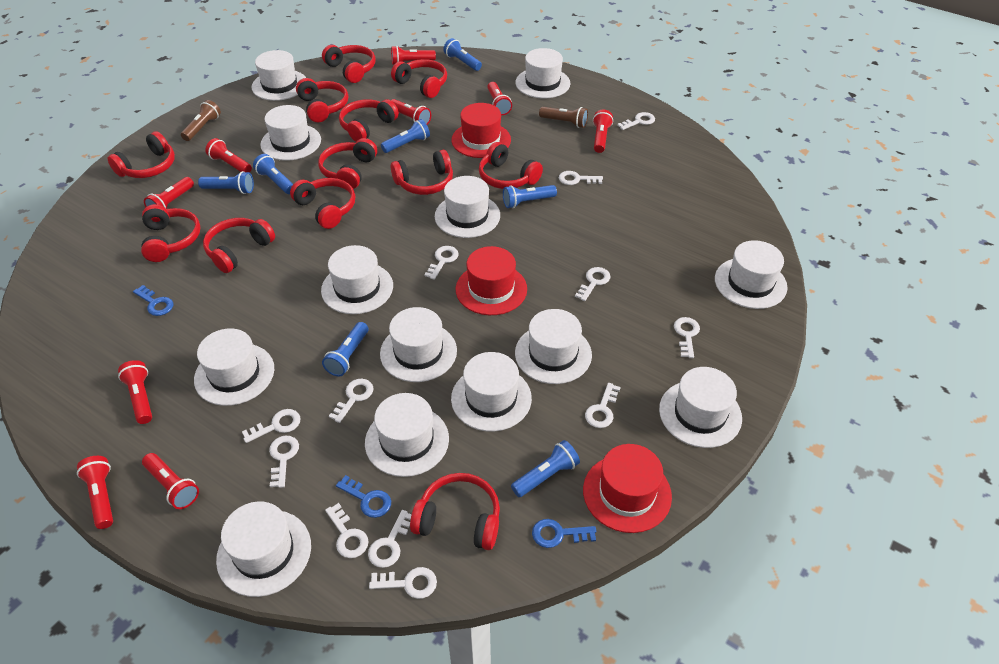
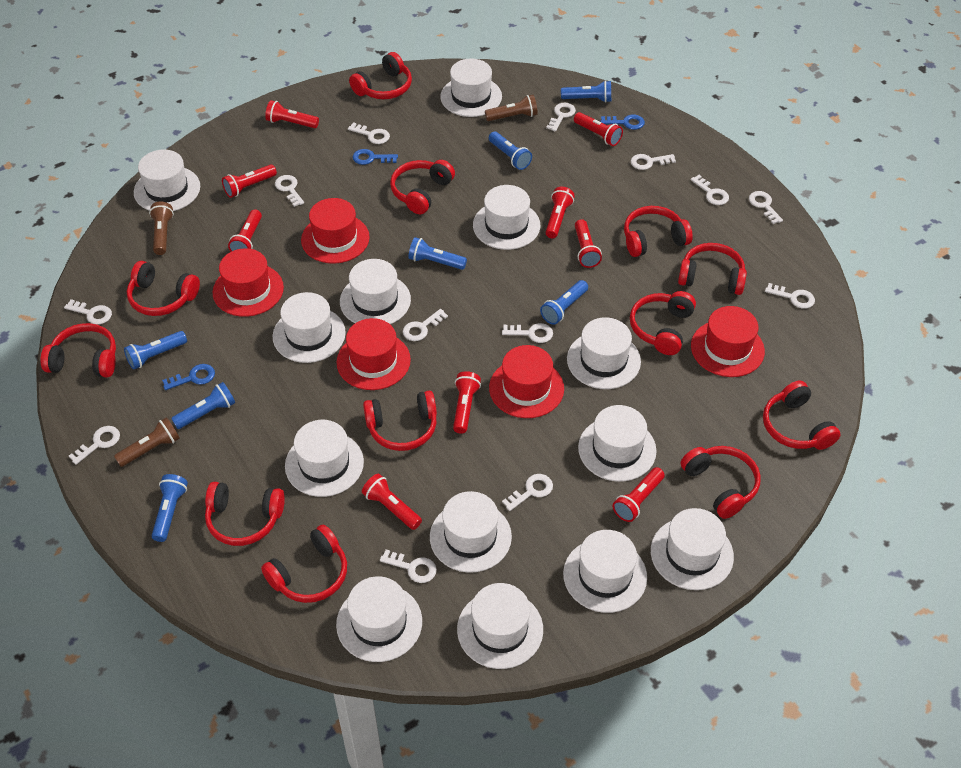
brown flashlight: 2 -> 3
red hat: 3 -> 5
white key: 12 -> 13

